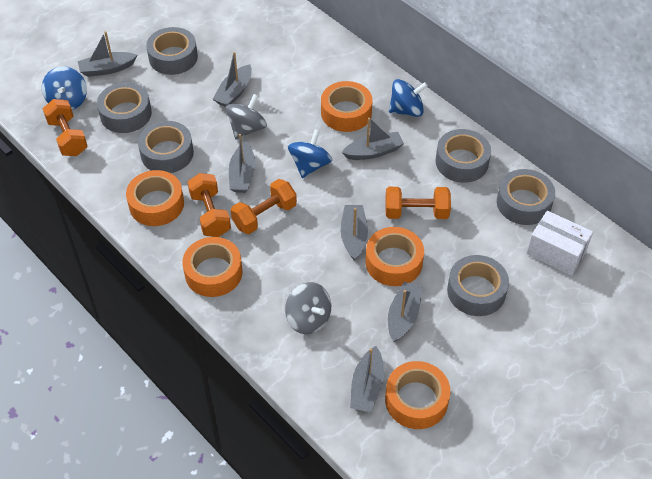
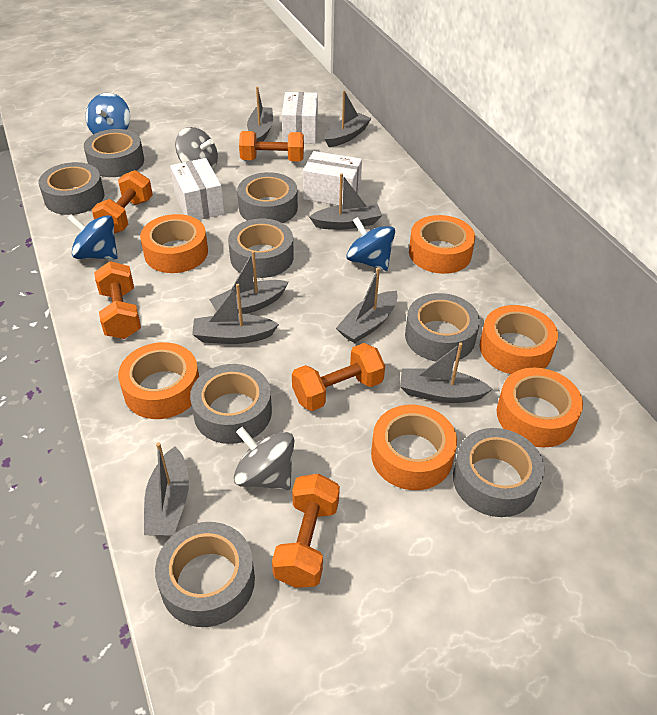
grey boat: 7 -> 8
grey tape: 6 -> 8
orange dumbbell: 4 -> 5
orange tape: 5 -> 6
white box: 1 -> 3

